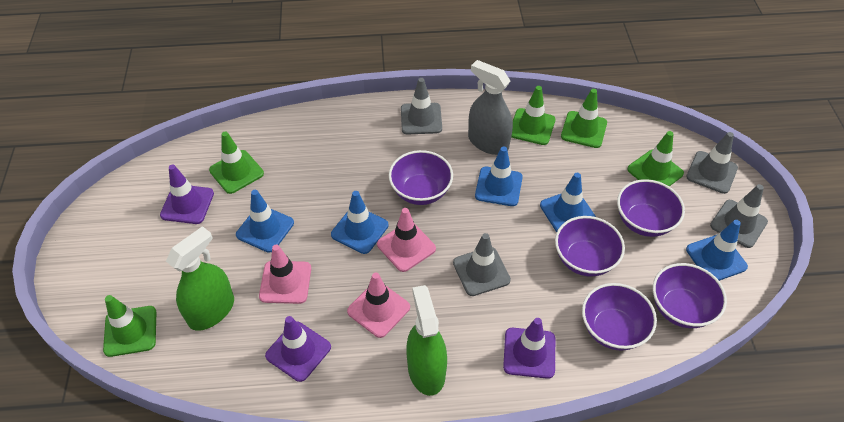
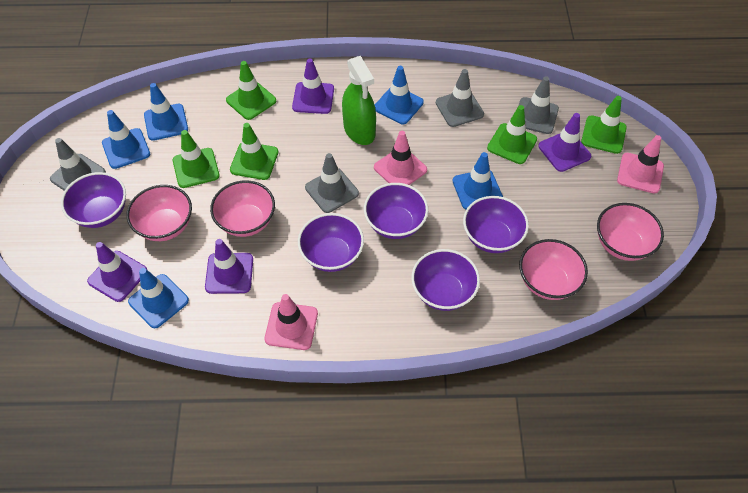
green spray bottle: 2 -> 1
grey spray bottle: 1 -> 0
pink bowl: 0 -> 4
purple traffic cone: 3 -> 4

